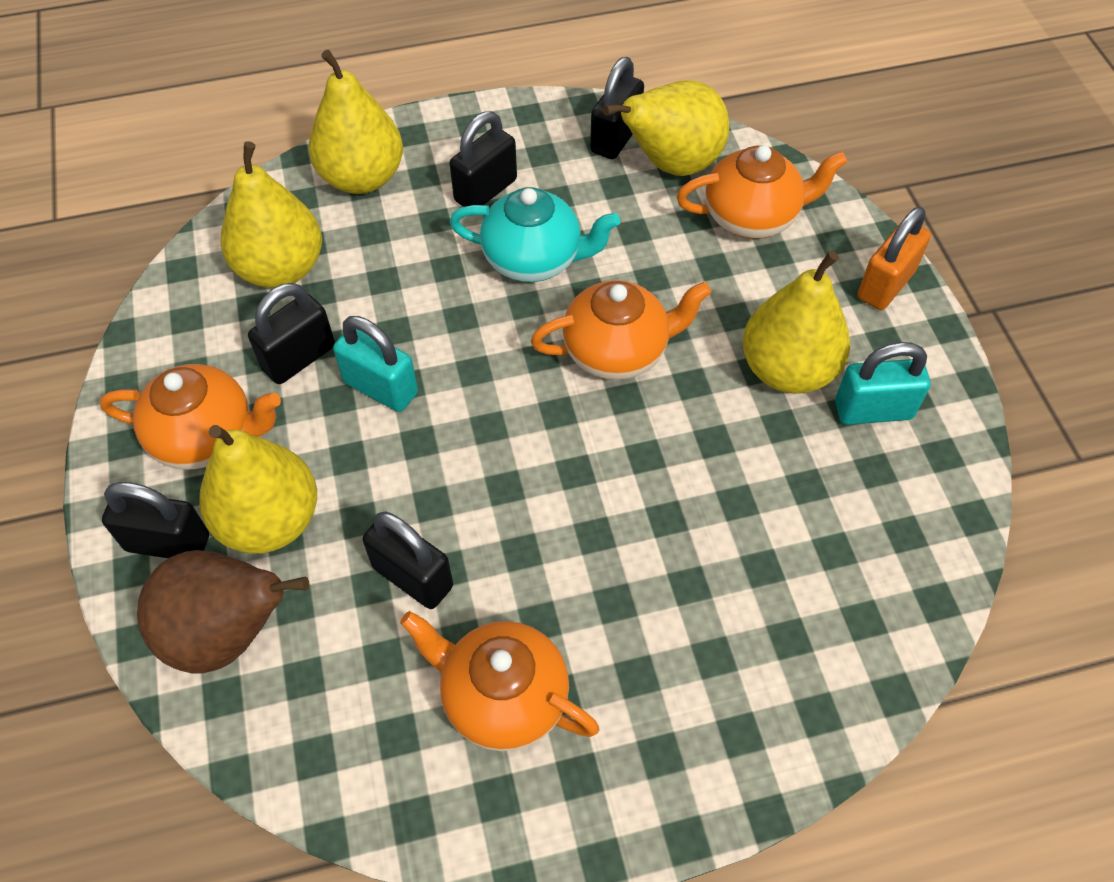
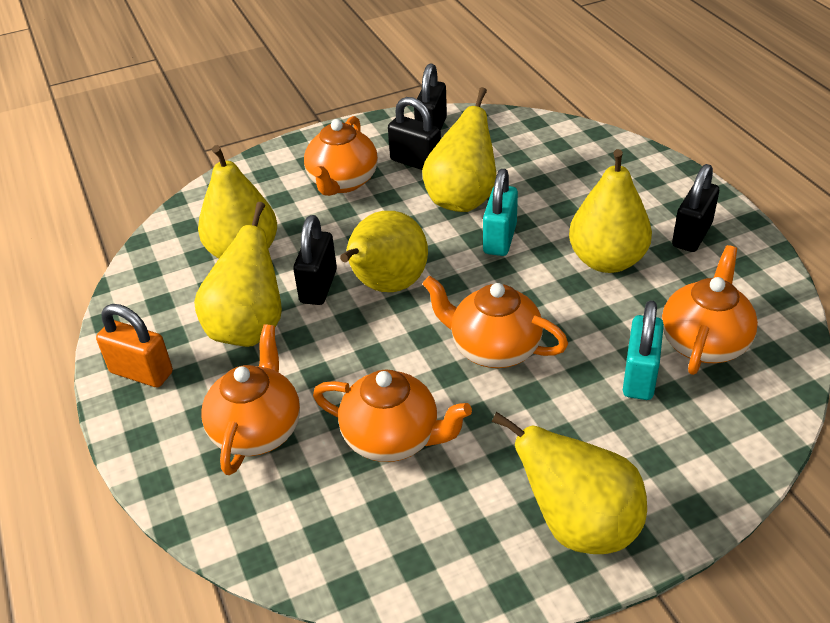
black padlock: 5 -> 4
brown pear: 1 -> 0
orange teapot: 4 -> 5
turquoise teapot: 1 -> 0
yellow pear: 5 -> 6

